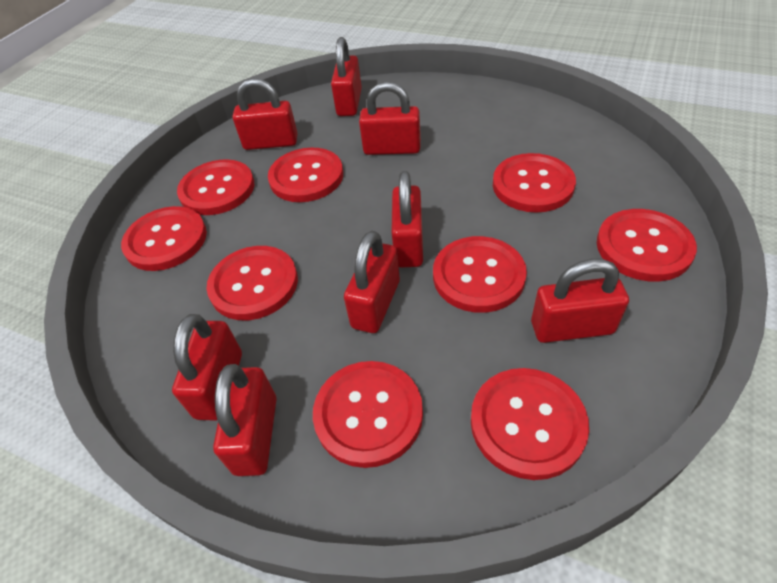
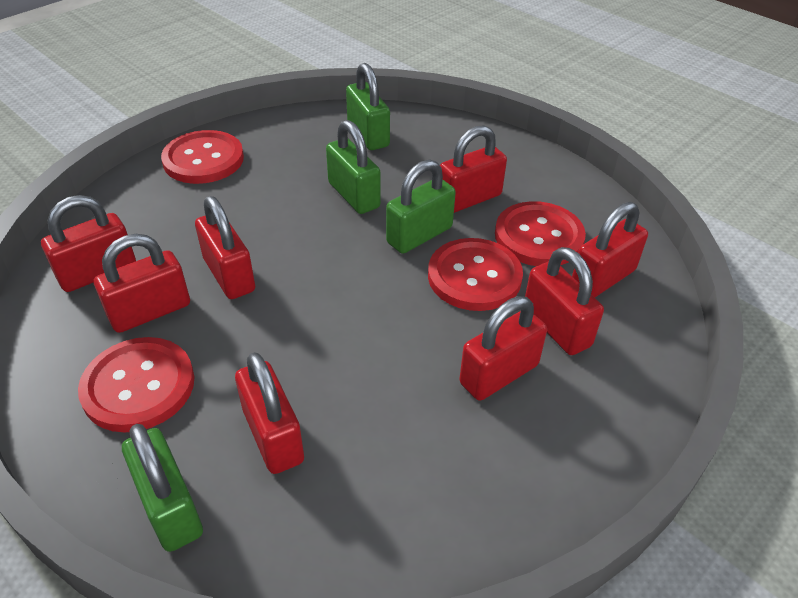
green padlock: 0 -> 4
red button: 9 -> 4

